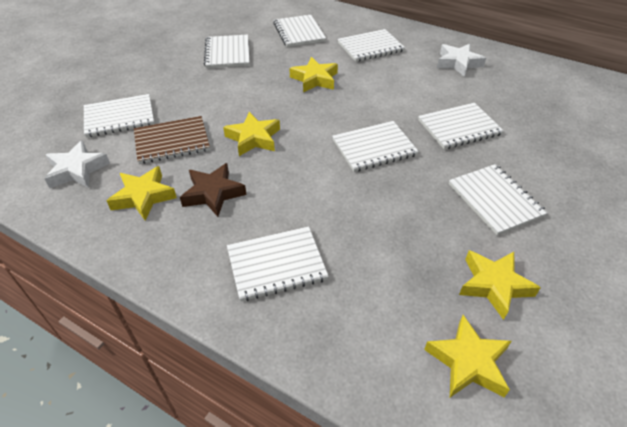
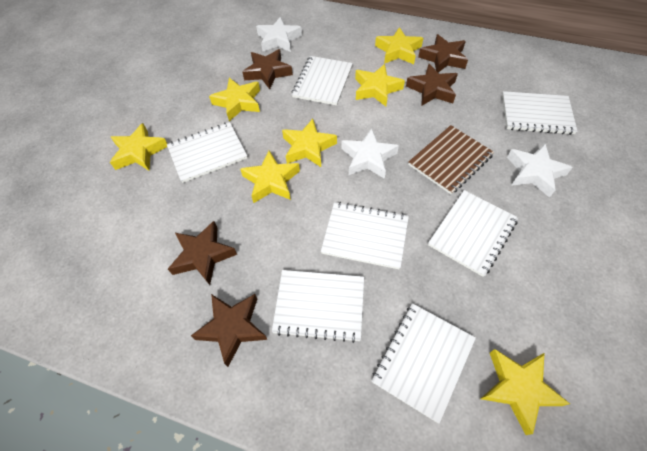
brown star: 1 -> 5
white notebook: 8 -> 7
white star: 2 -> 3
yellow star: 5 -> 7

